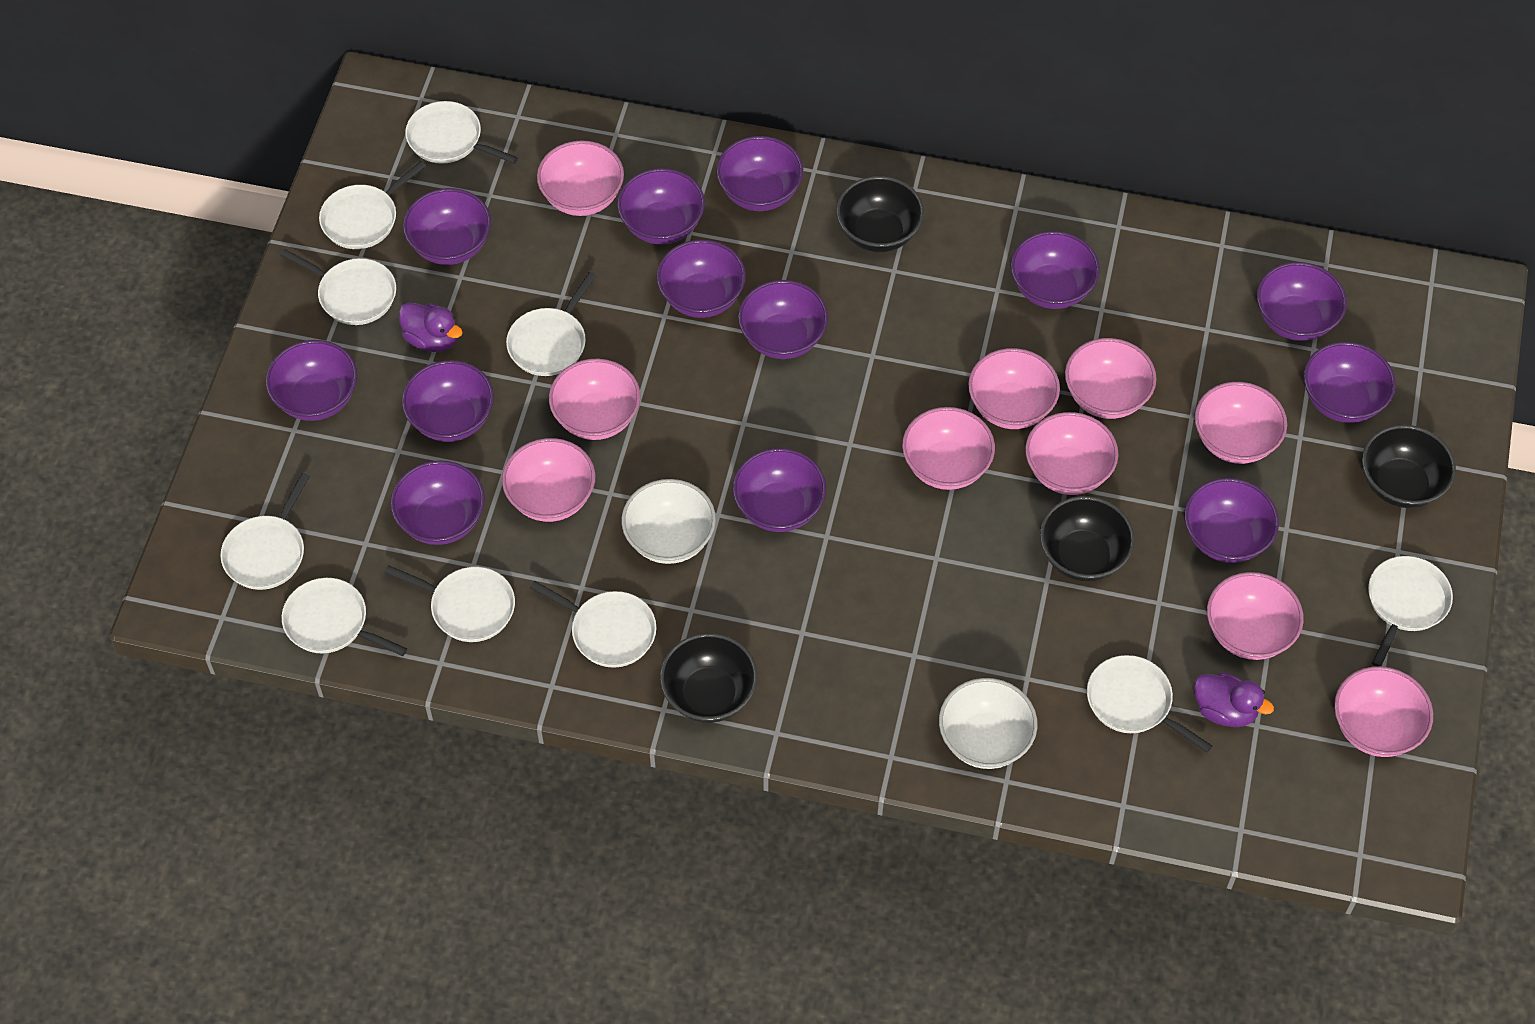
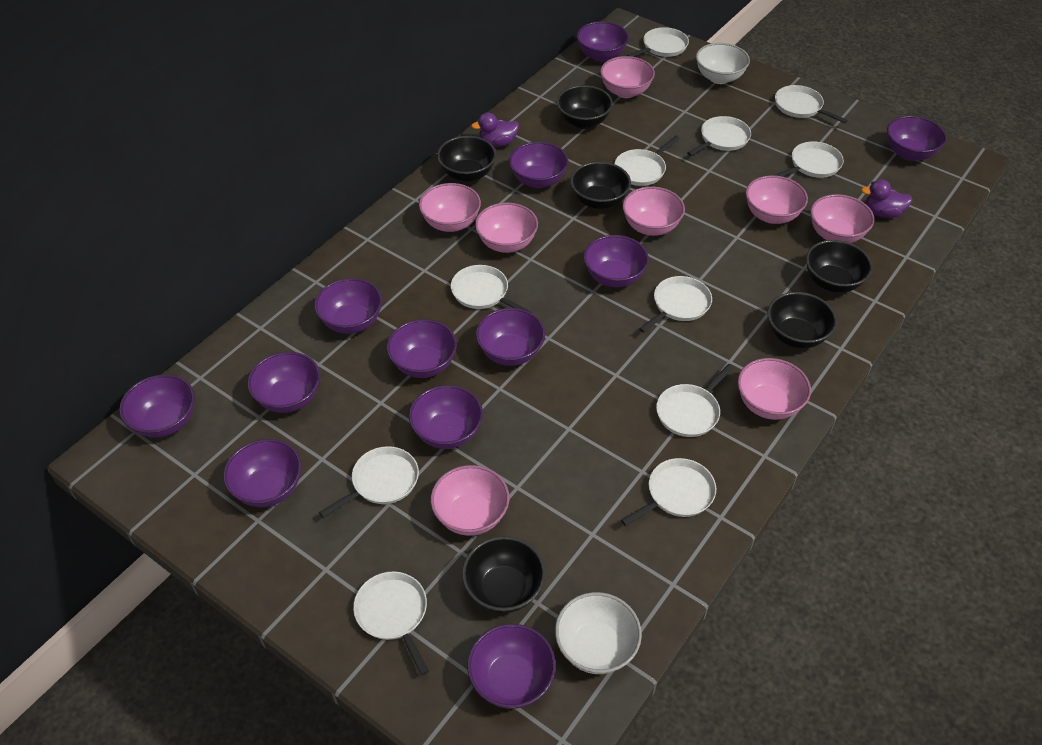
black bowl: 4 -> 6
pink bowl: 10 -> 8
purple bowl: 13 -> 12
white pan: 10 -> 11

